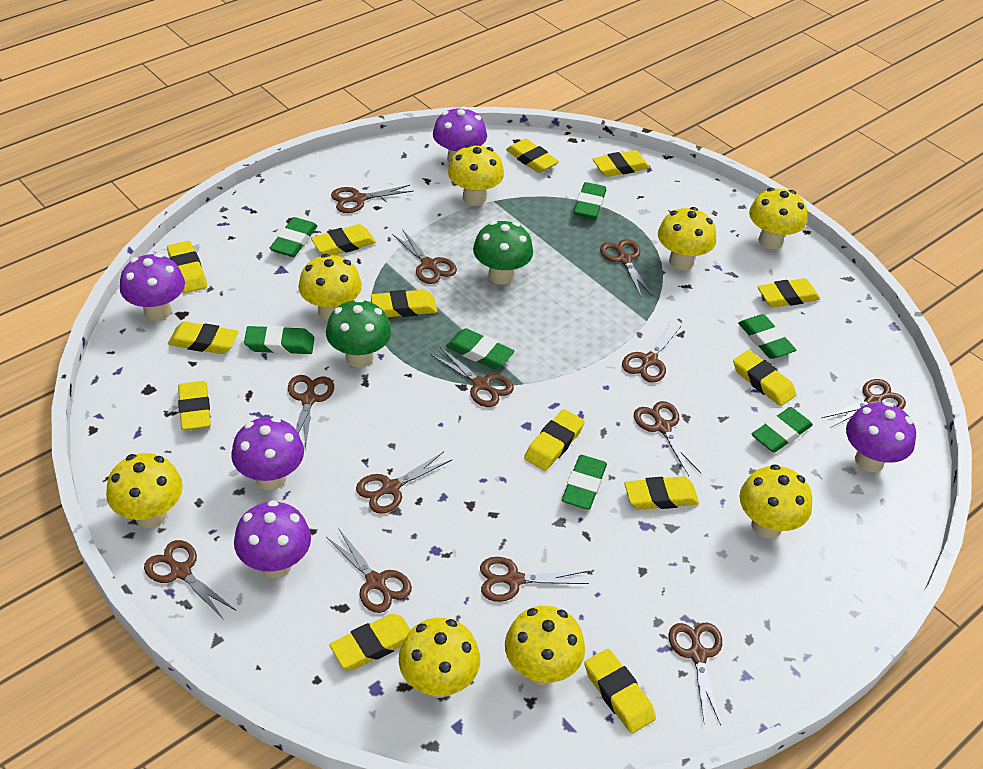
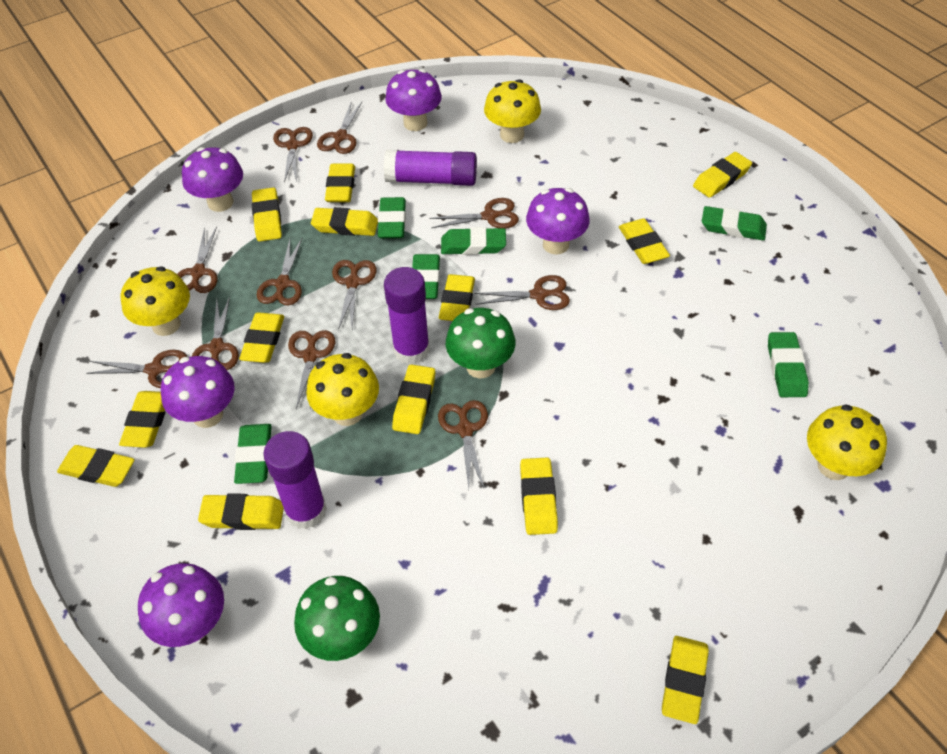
brown scissors: 13 -> 11
green eraser: 7 -> 6
purple glue stick: 0 -> 3
yellow mushroom: 8 -> 4

